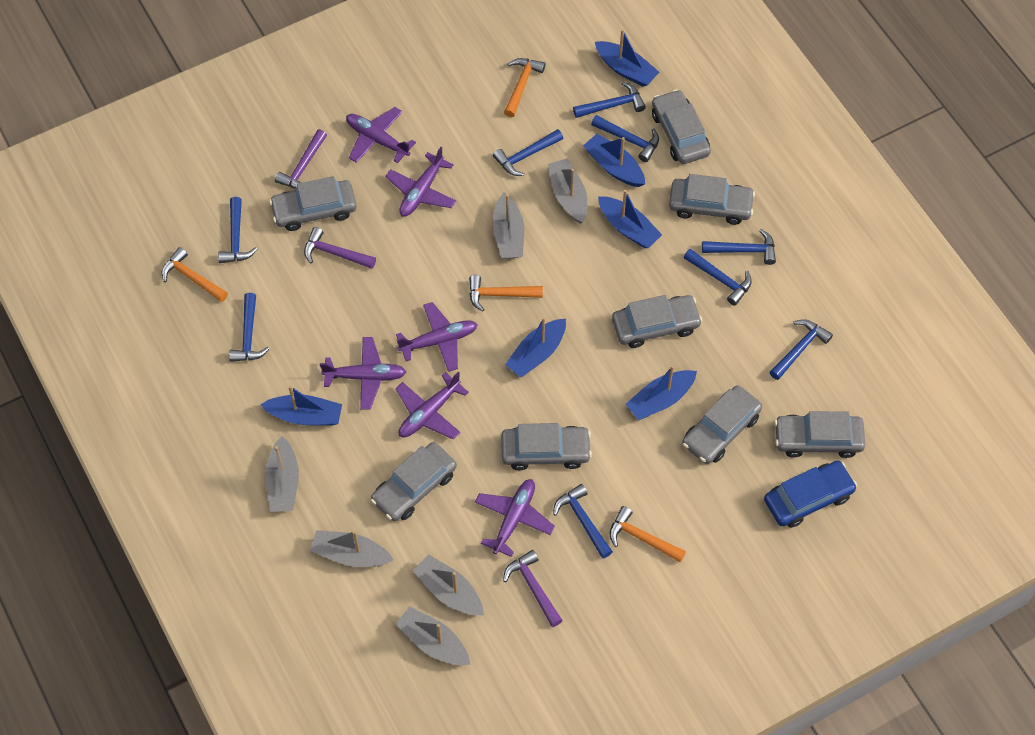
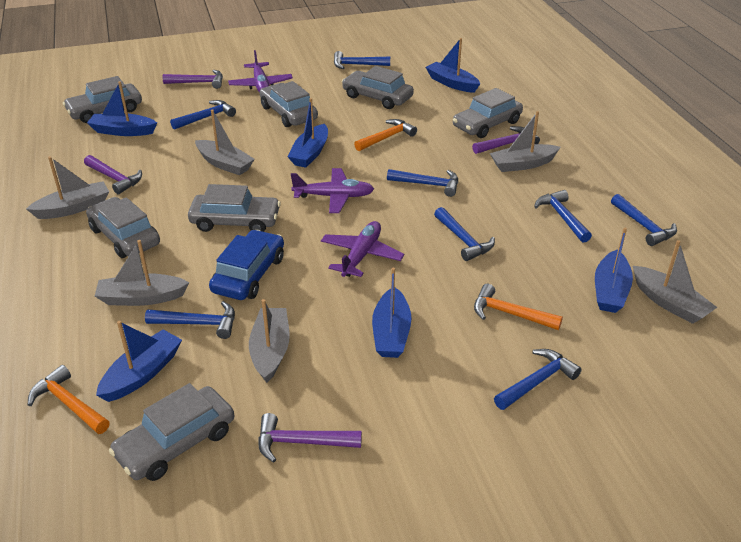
blue hammer: 9 -> 8
grey car: 8 -> 7
orange hammer: 4 -> 3
purple hammer: 3 -> 4
purple plane: 6 -> 3

